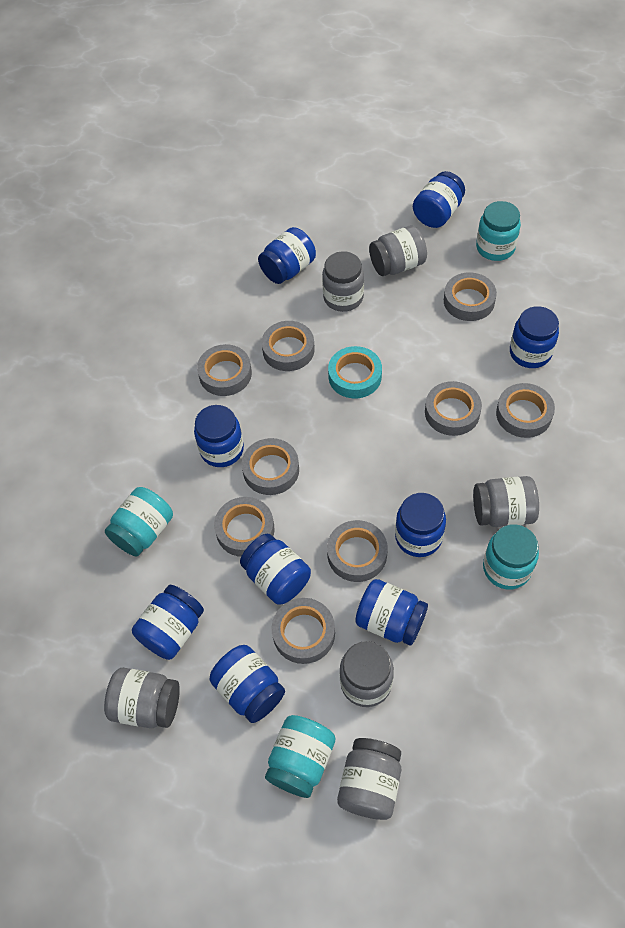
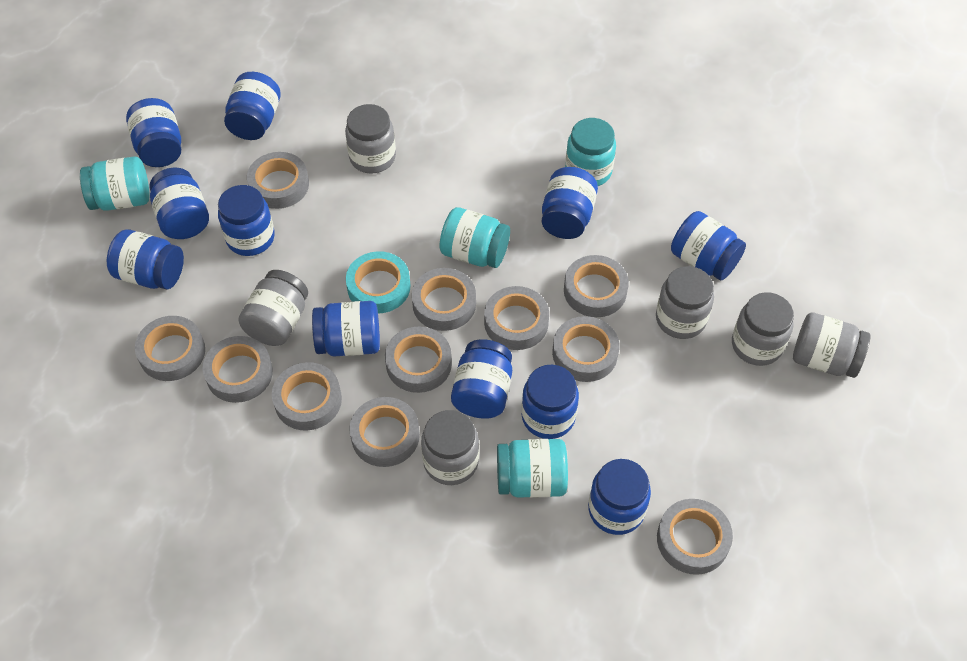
blue jar: 9 -> 11
grey tape: 9 -> 11

